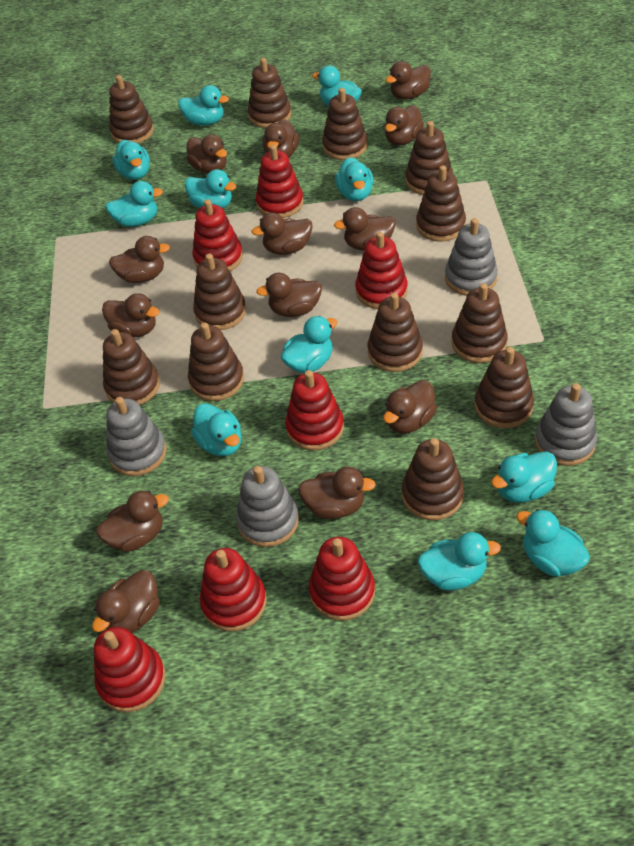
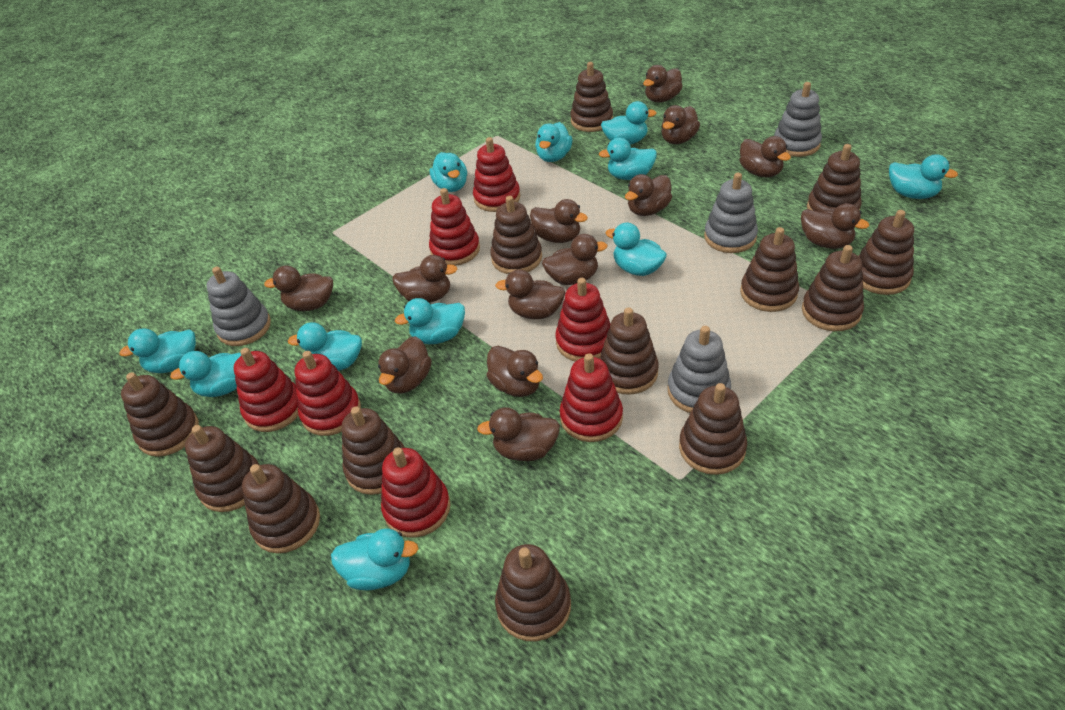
brown stacking toy: 12 -> 13

